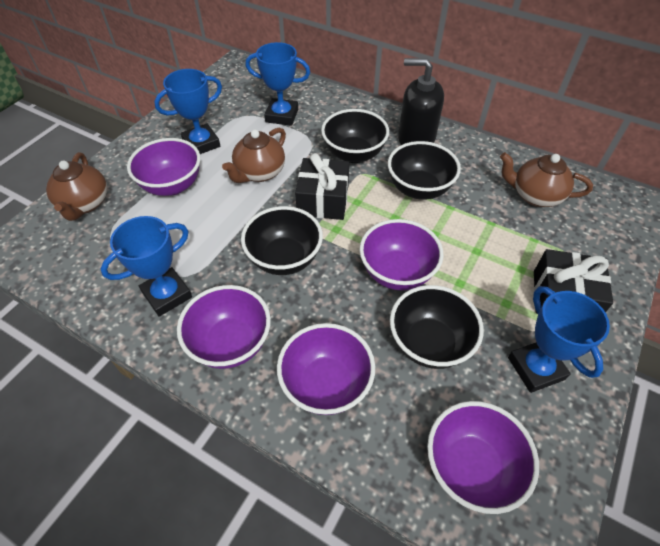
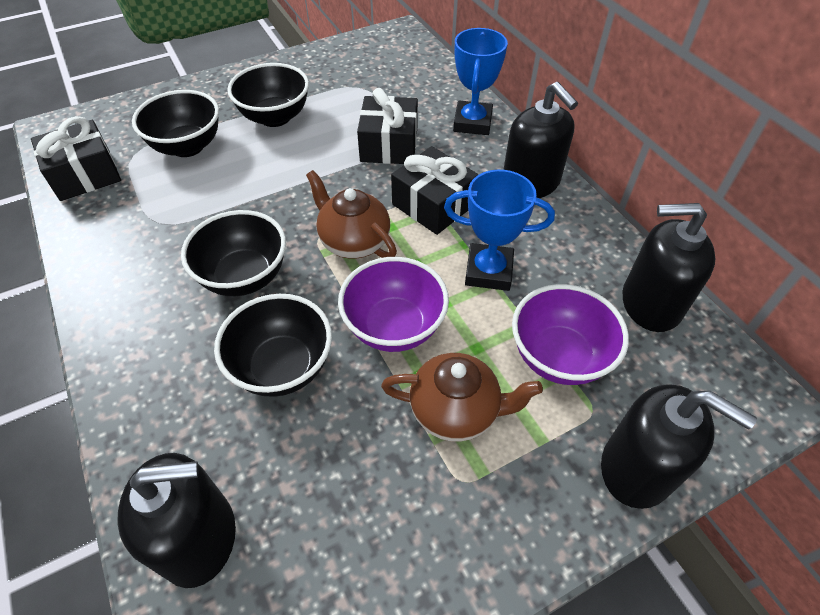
black gift: 2 -> 3
black soap dispenser: 1 -> 4
blue trophy: 4 -> 2
brown teapot: 3 -> 2
purple bowl: 5 -> 2

